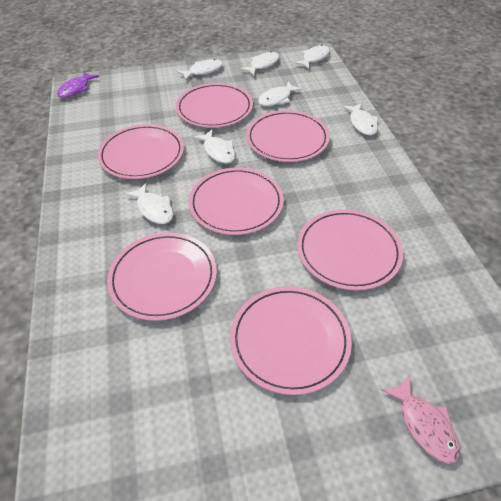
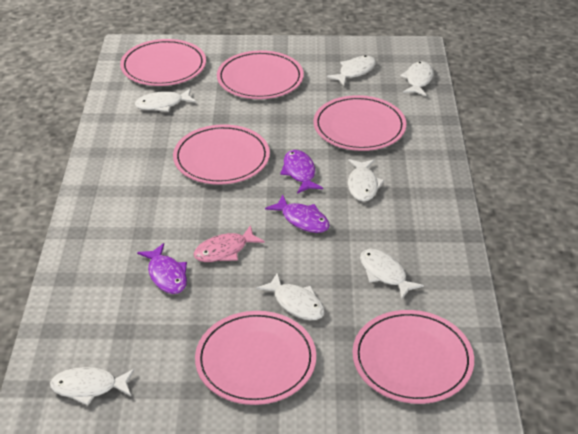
pink plate: 7 -> 6
purple fish: 1 -> 3

